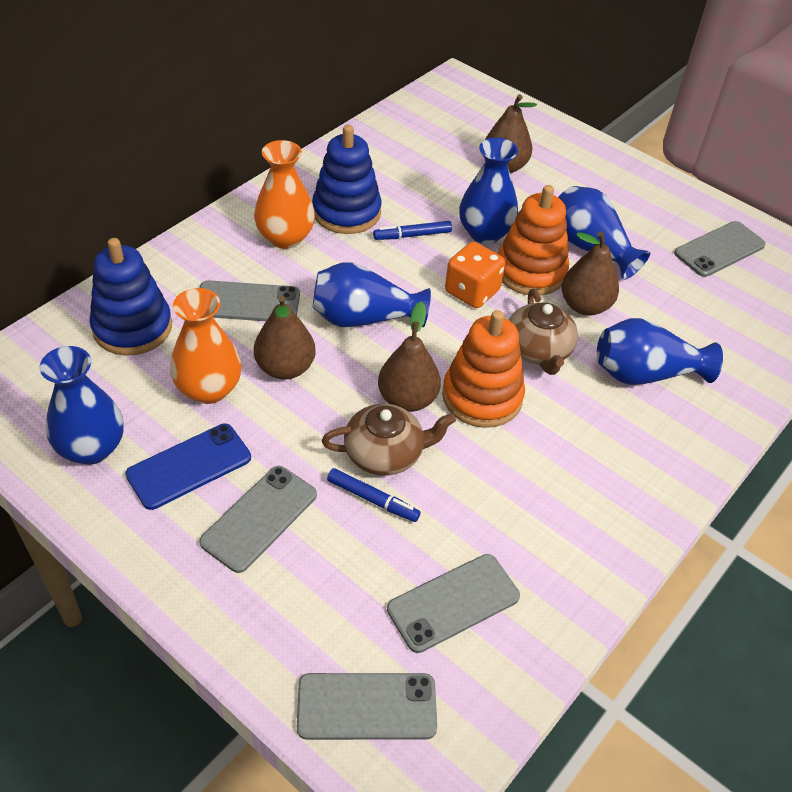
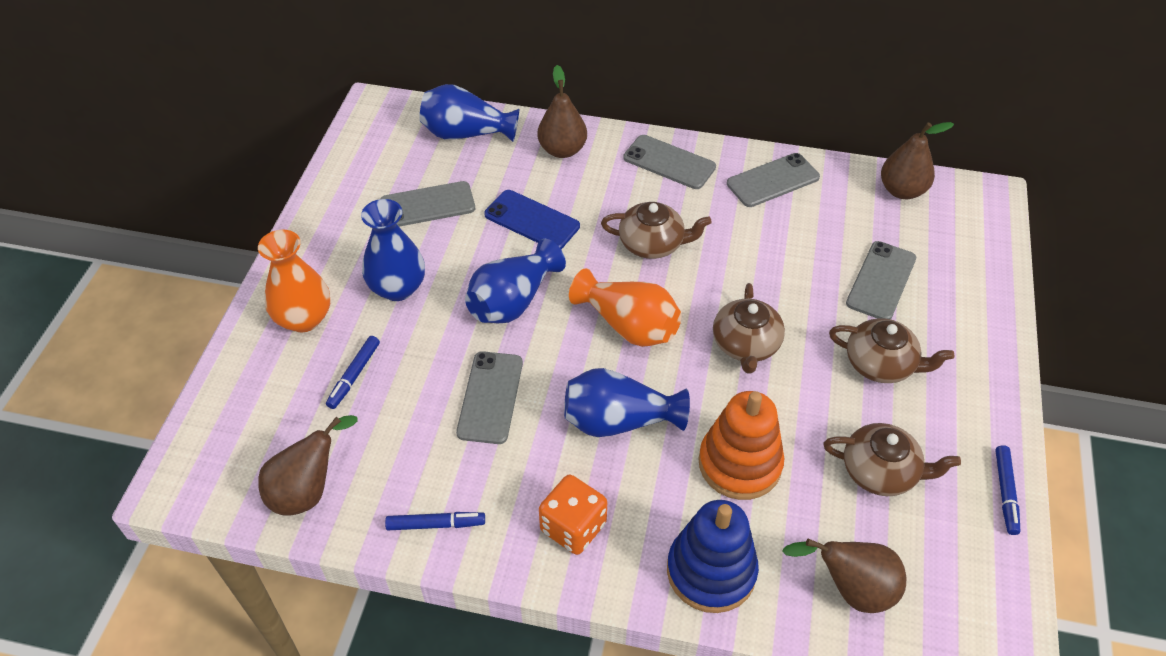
blue marker: 2 -> 3
blue stacking toy: 2 -> 1
blue vase: 5 -> 4
brown teapot: 2 -> 4
orange stacking toy: 2 -> 1

